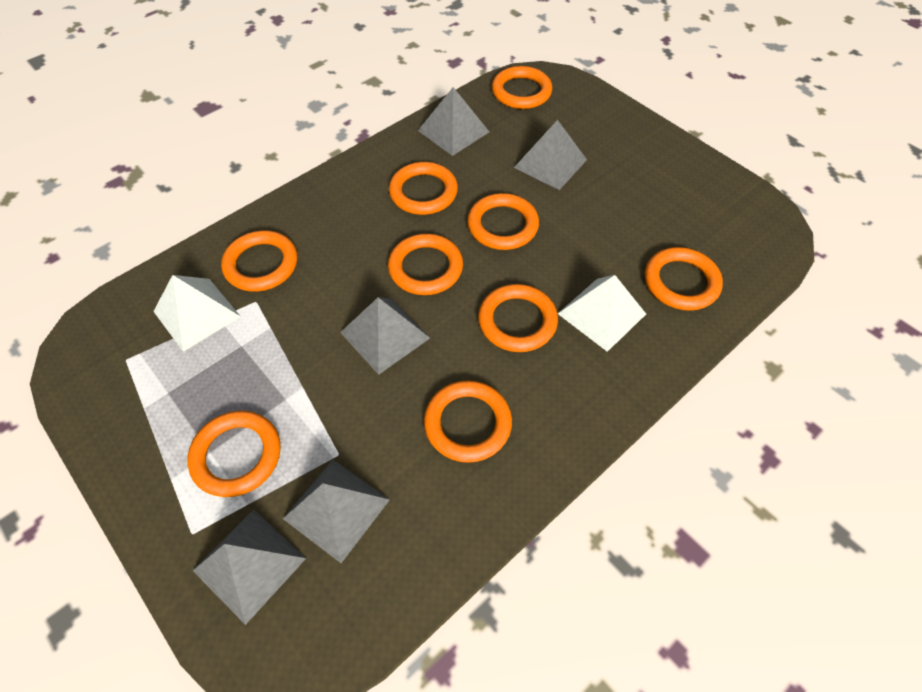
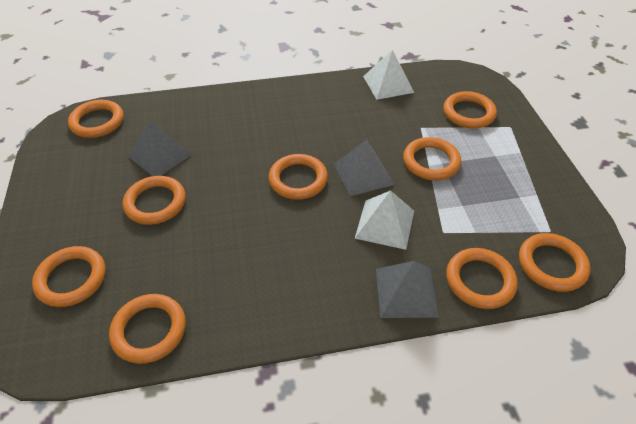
grey pyramid: 5 -> 3

